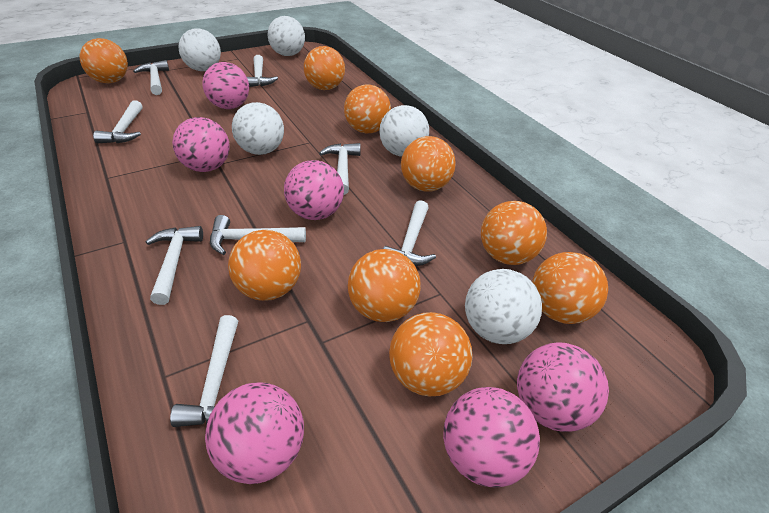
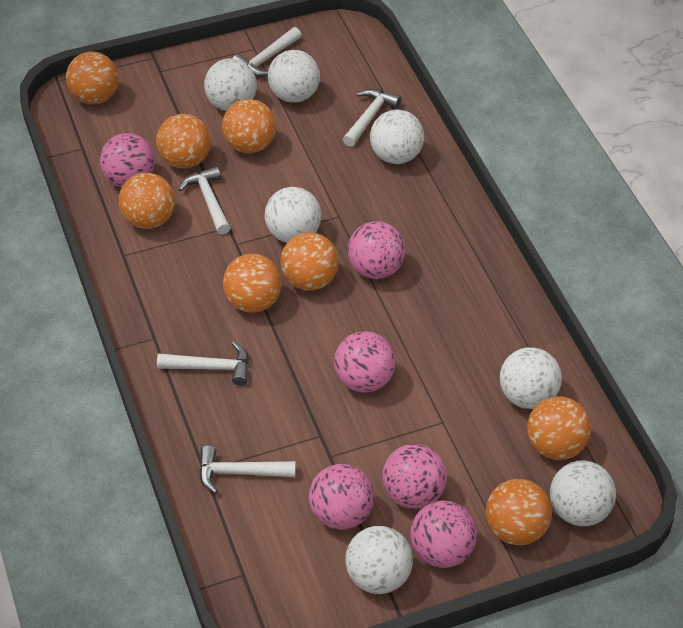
orange ball: 9 -> 8
white ball: 5 -> 7
white hammer: 8 -> 5

